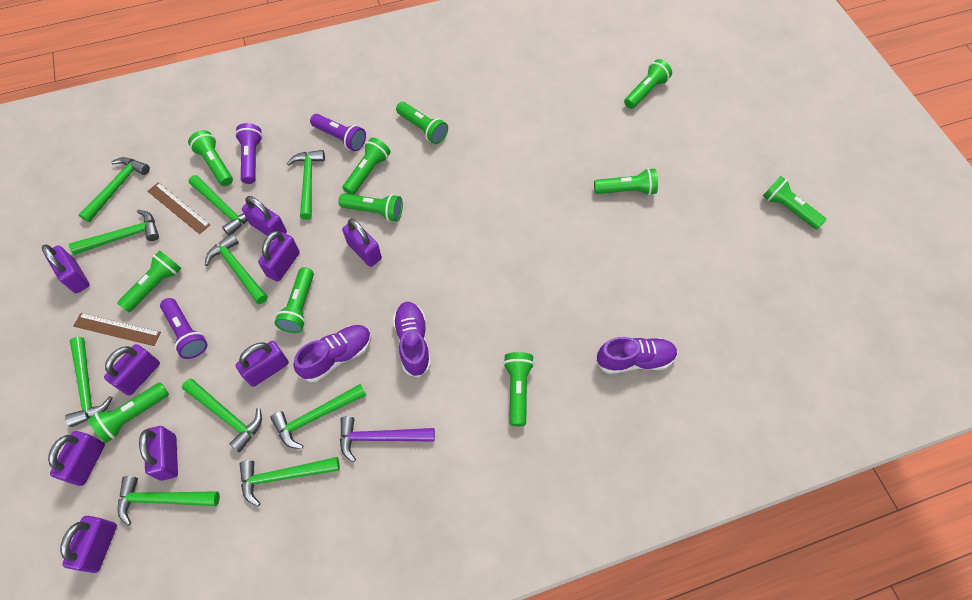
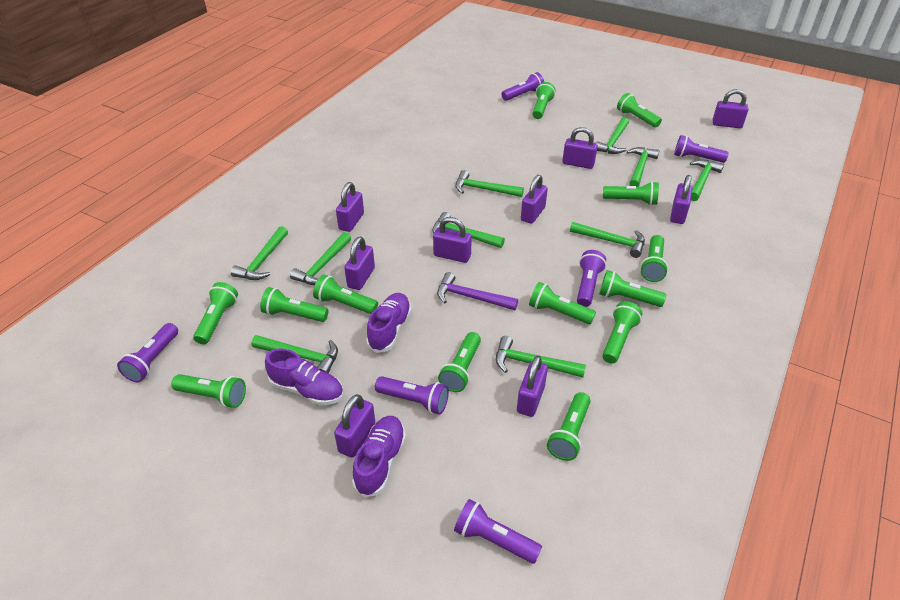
brown ruler: 2 -> 0
green flashlight: 11 -> 13
purple flashlight: 3 -> 6

